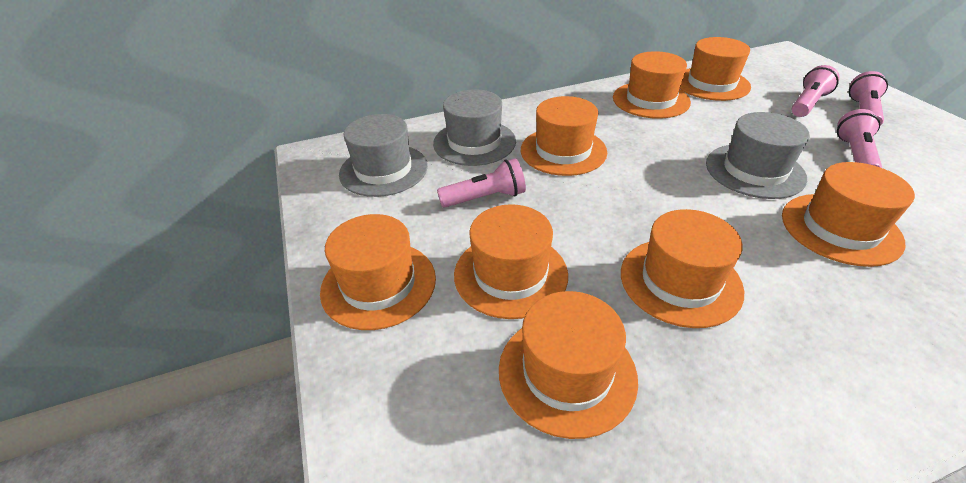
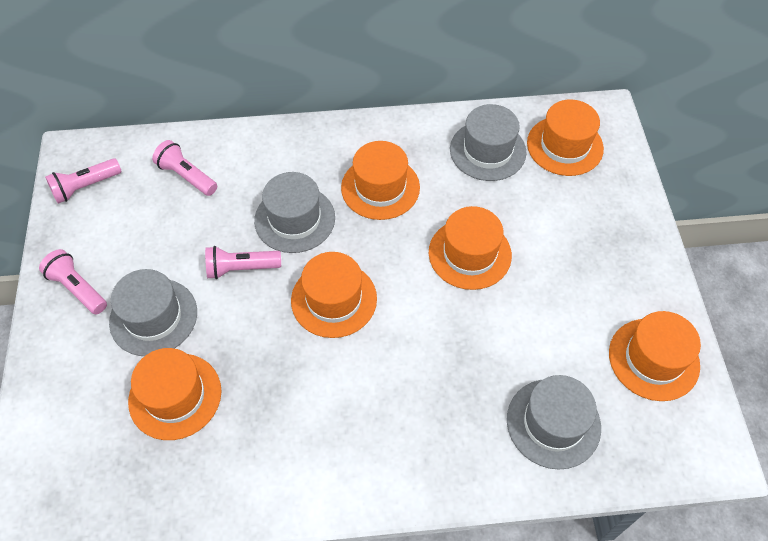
grey hat: 3 -> 4
orange hat: 8 -> 6

